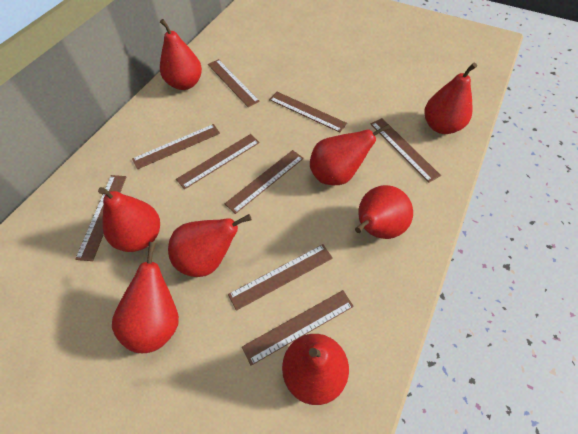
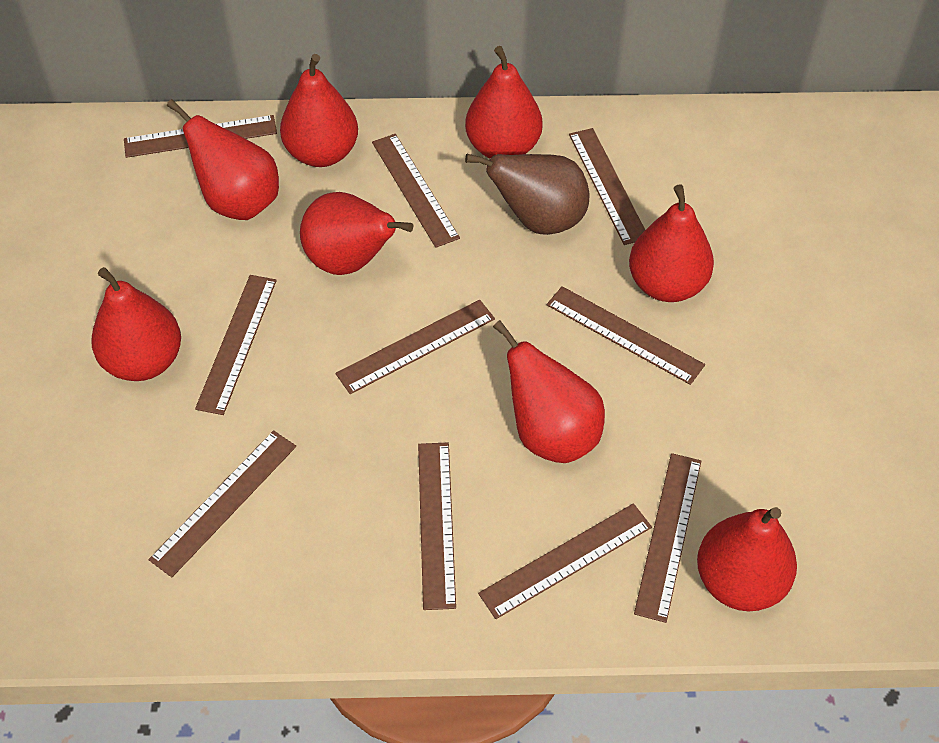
brown pear: 0 -> 1
brown ruler: 9 -> 10

